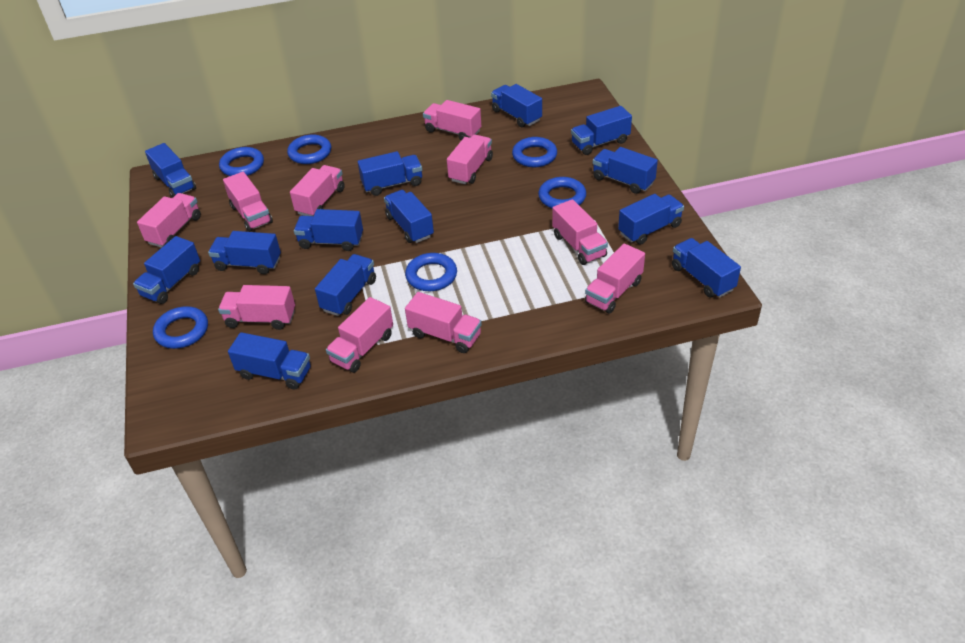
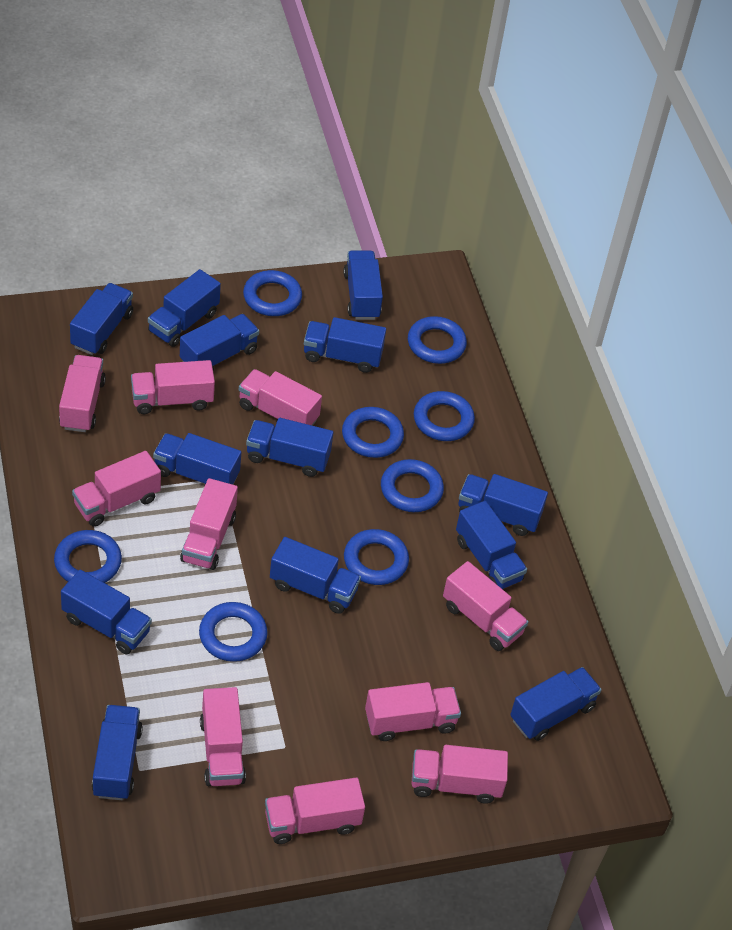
blue ring: 6 -> 8

